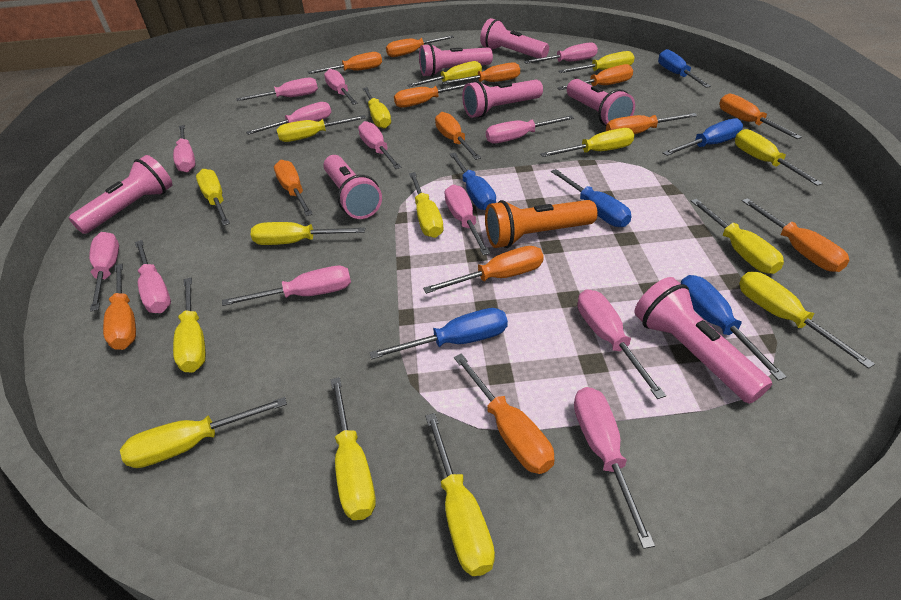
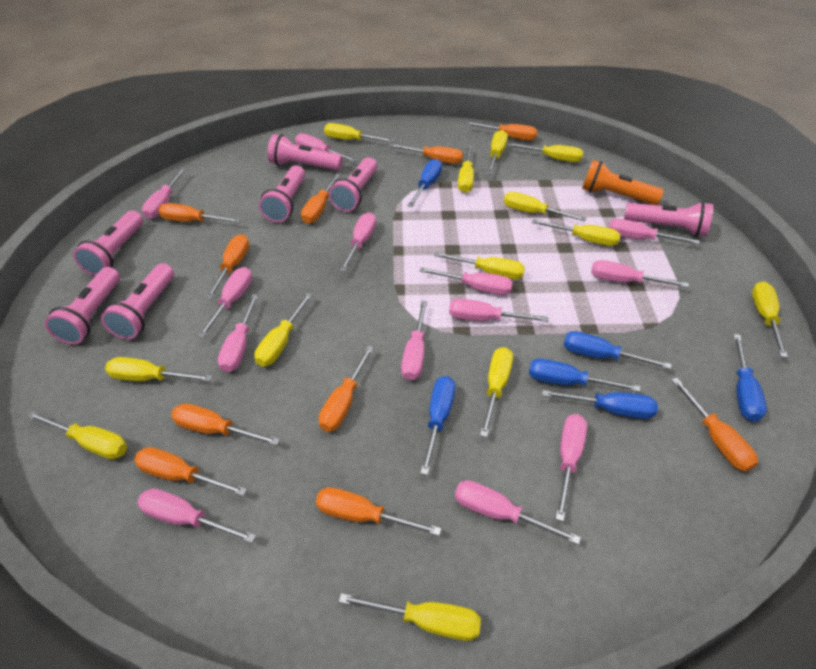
orange screwdriver: 13 -> 10
yellow screwdriver: 15 -> 13

